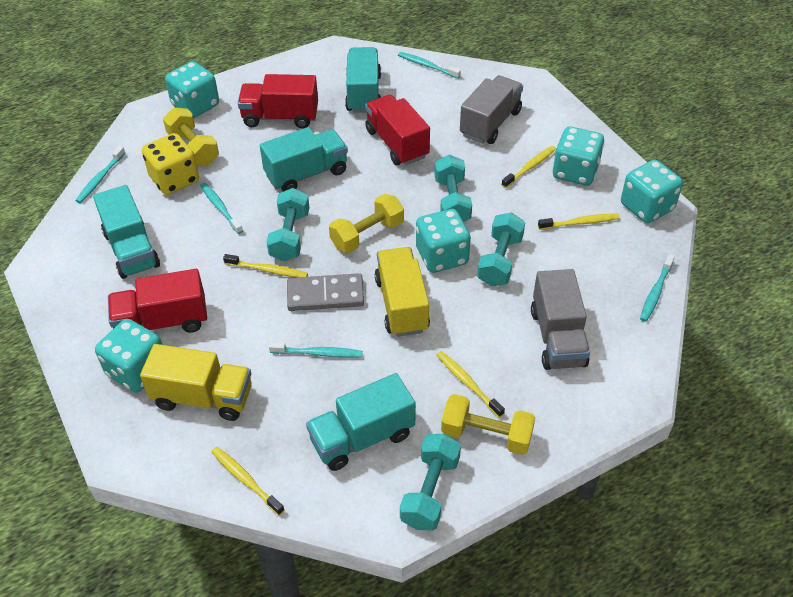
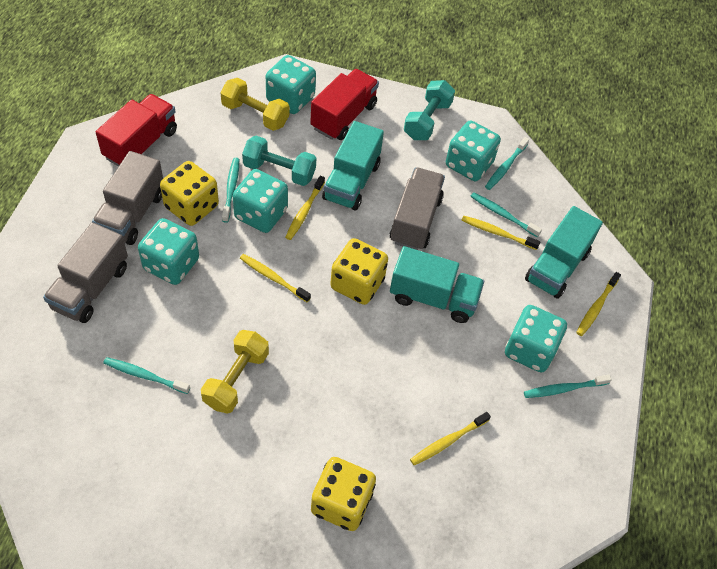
grey domino: 1 -> 0
grey truck: 2 -> 3
red truck: 3 -> 2
turquoise dumbbell: 4 -> 2
turquoise truck: 4 -> 3
yellow dice: 1 -> 3
yellow dumbbell: 3 -> 2
yellow truck: 2 -> 0

